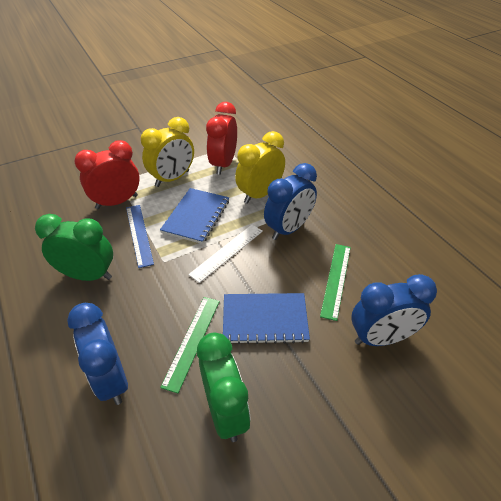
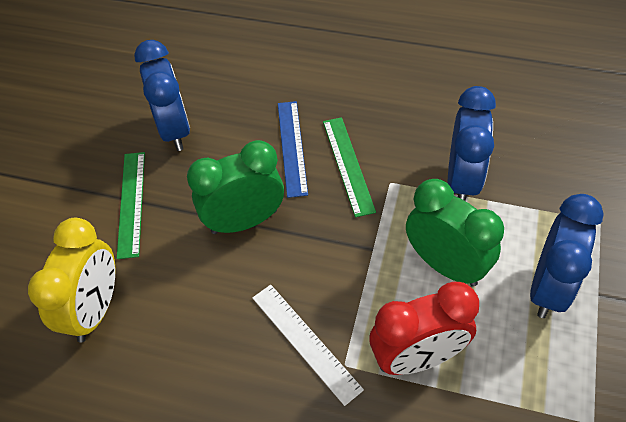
blue notebook: 2 -> 0
red clock: 2 -> 1
yellow clock: 2 -> 1

